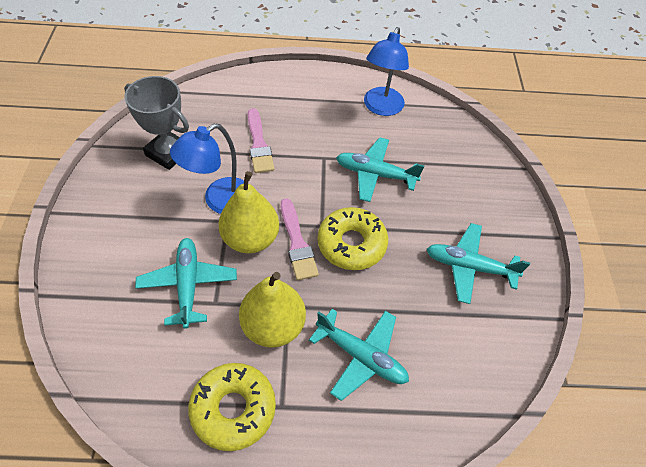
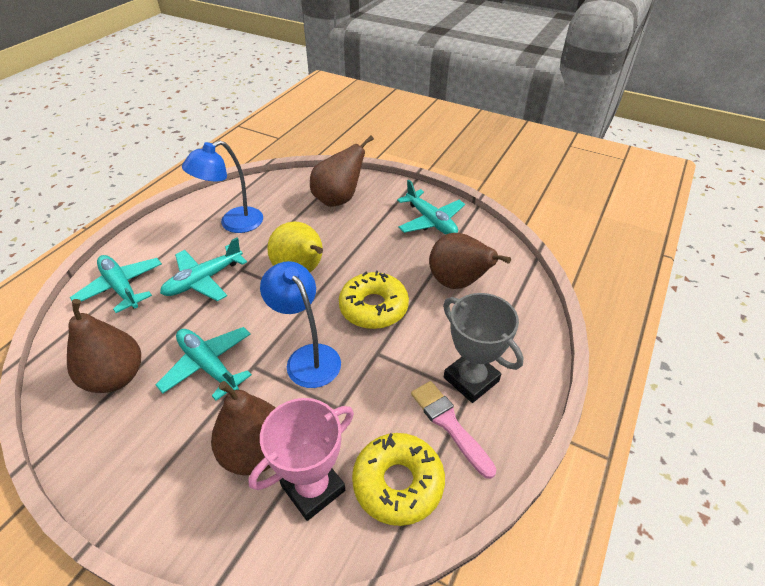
brown pear: 0 -> 4
pink brush: 2 -> 1
pink trophy: 0 -> 1
yellow pear: 2 -> 1

